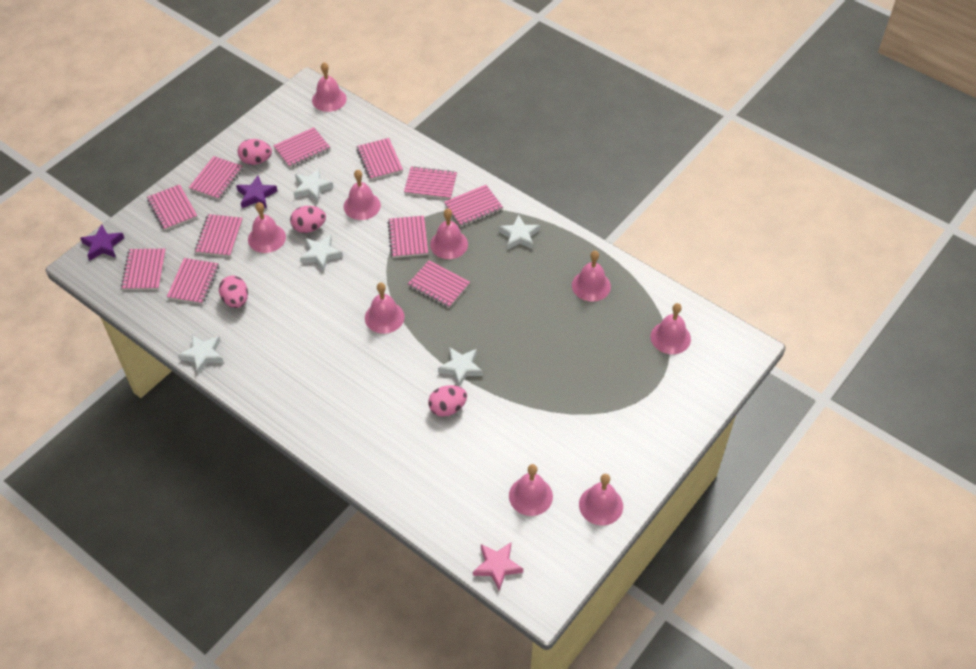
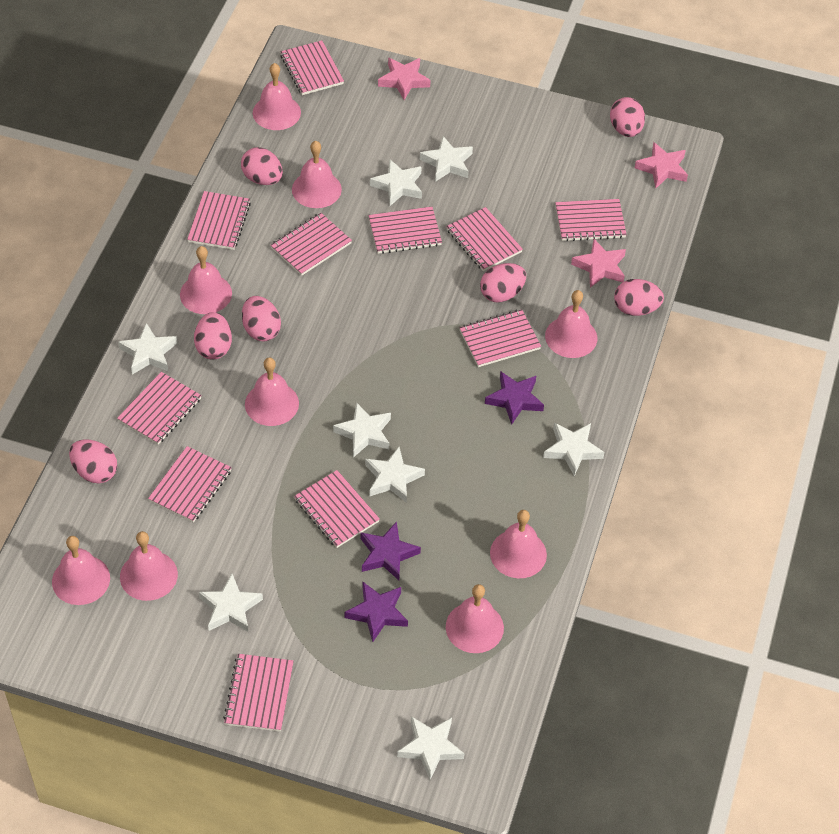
pink egg: 4 -> 7
pink star: 1 -> 3
purple star: 2 -> 3
white star: 5 -> 8

